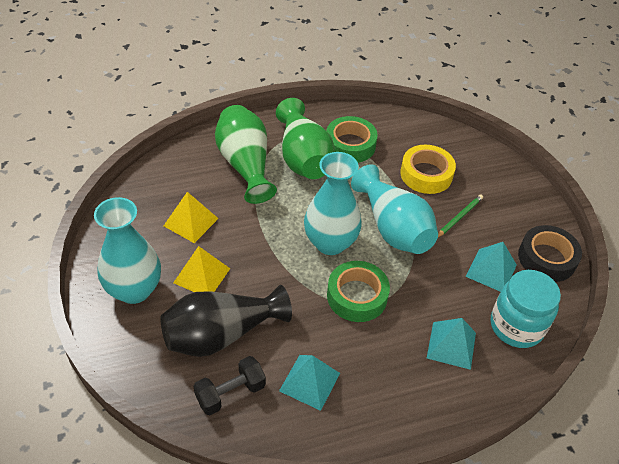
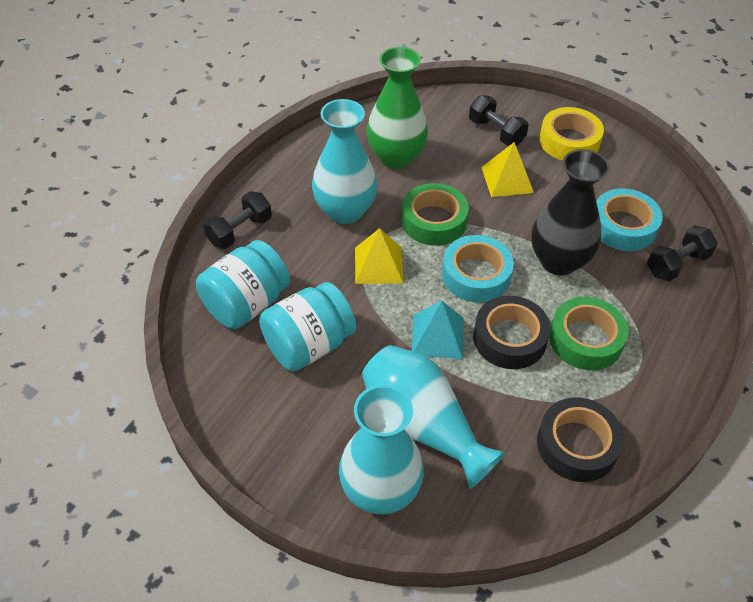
black dumbbell: 1 -> 3
black tape: 1 -> 2
green pencil: 1 -> 0
green vase: 2 -> 1
turquoise jar: 1 -> 2
turquoise pyramid: 3 -> 1
turquoise tape: 0 -> 2

